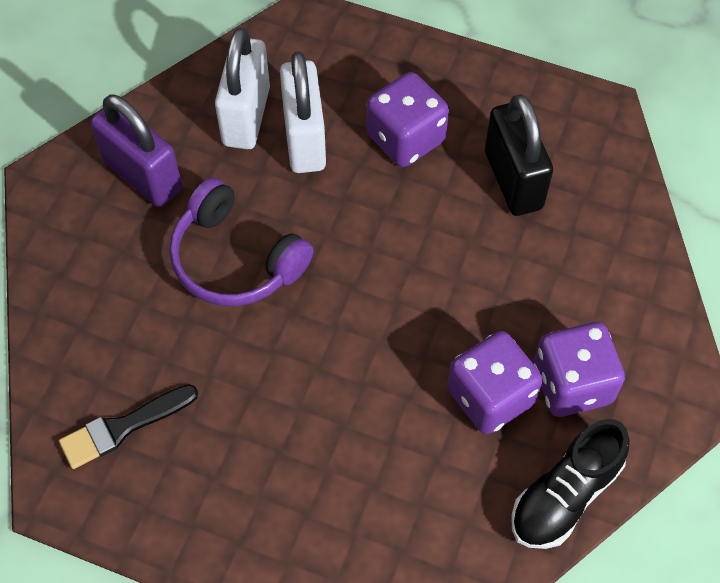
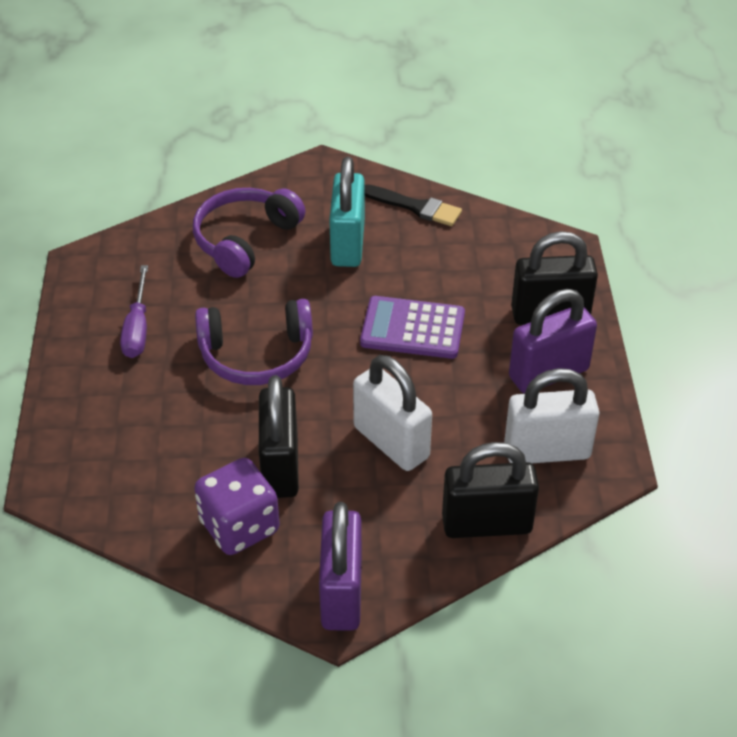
black padlock: 1 -> 3
black shoe: 1 -> 0
purple calculator: 0 -> 1
purple dice: 3 -> 1
purple headphones: 1 -> 2
purple padlock: 1 -> 2
purple screwdriver: 0 -> 1
turquoise padlock: 0 -> 1

